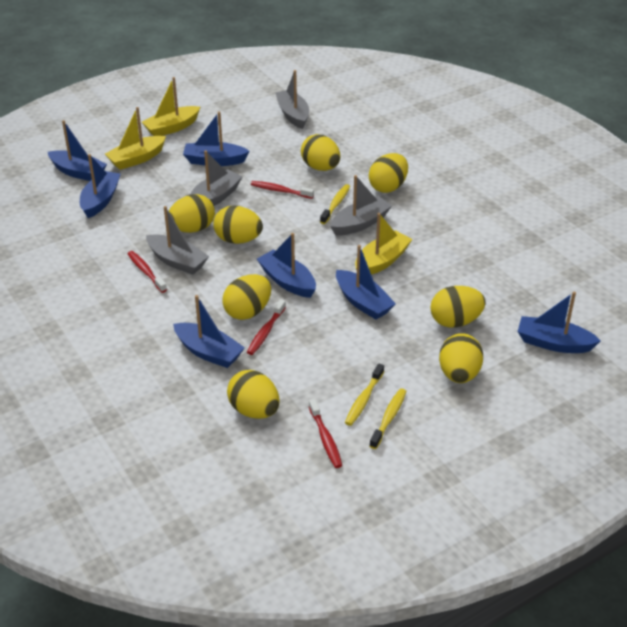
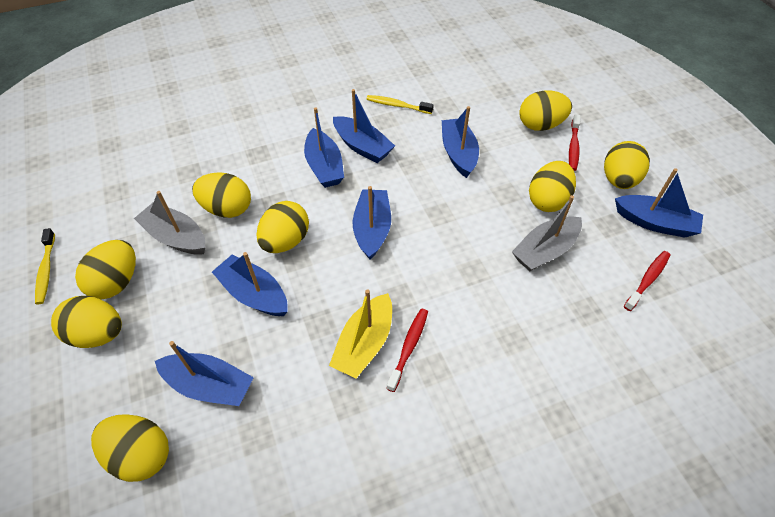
grey boat: 4 -> 2
red toothbrush: 4 -> 3
yellow boat: 3 -> 1
yellow toothbrush: 3 -> 2

